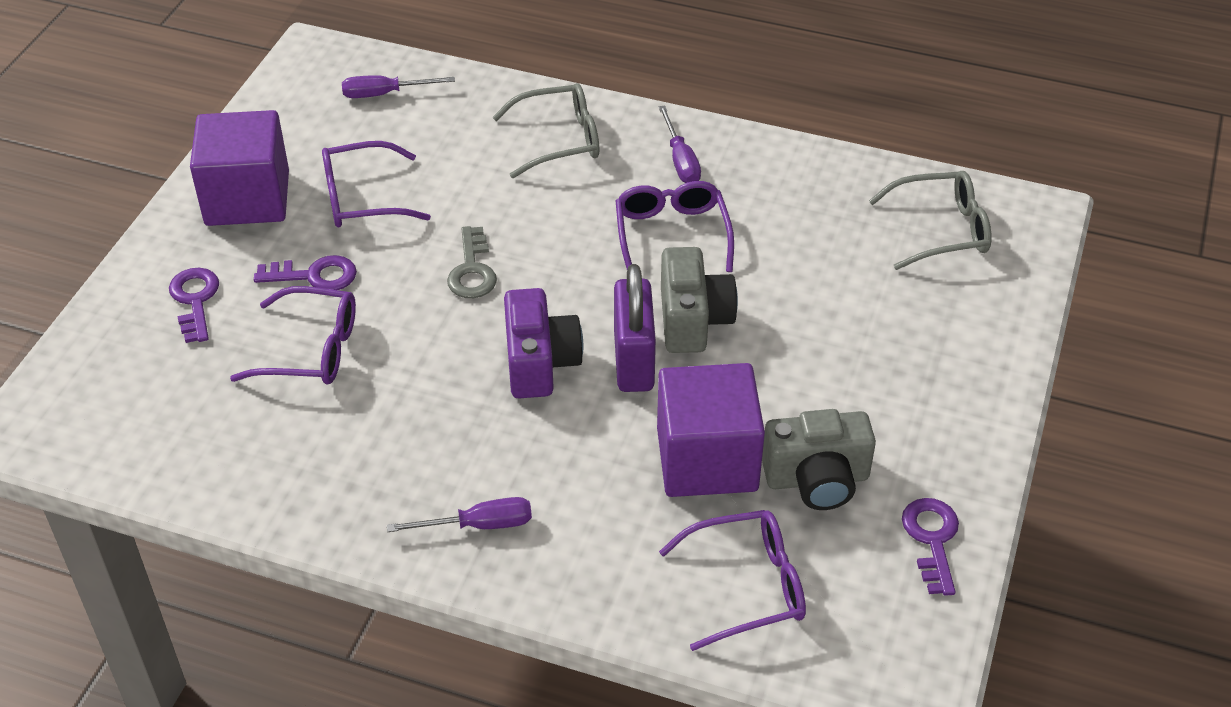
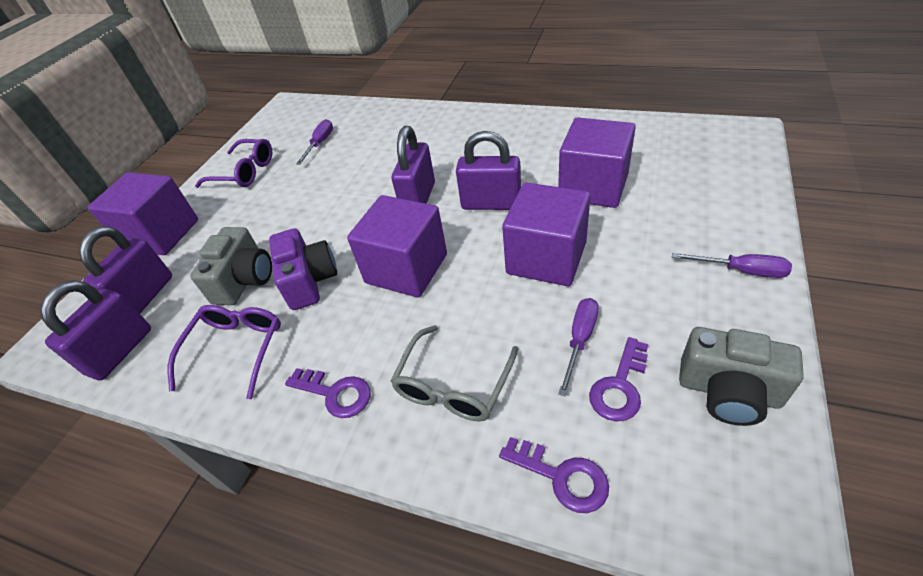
grey glasses: 2 -> 1
grey key: 1 -> 0
purple cube: 2 -> 4
purple glasses: 4 -> 2
purple padlock: 1 -> 4

